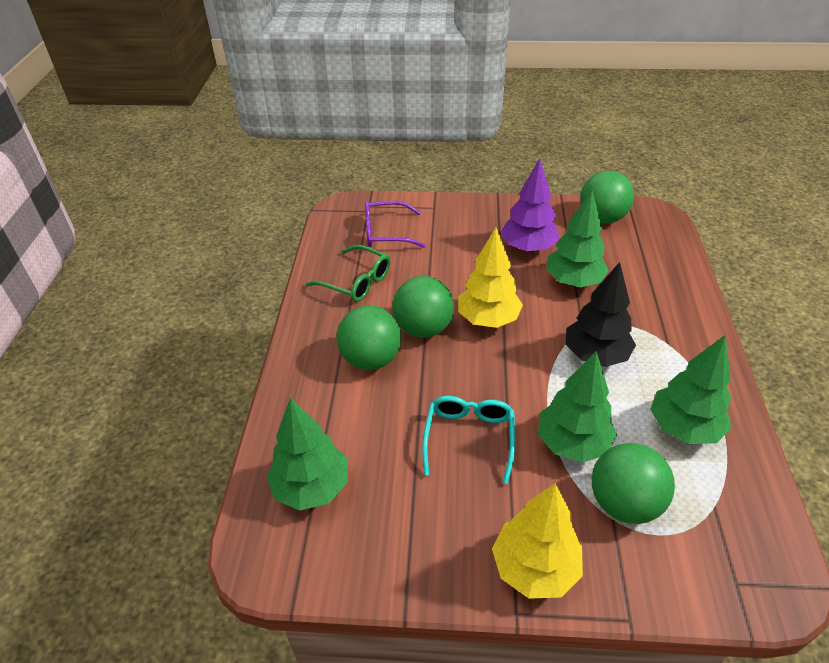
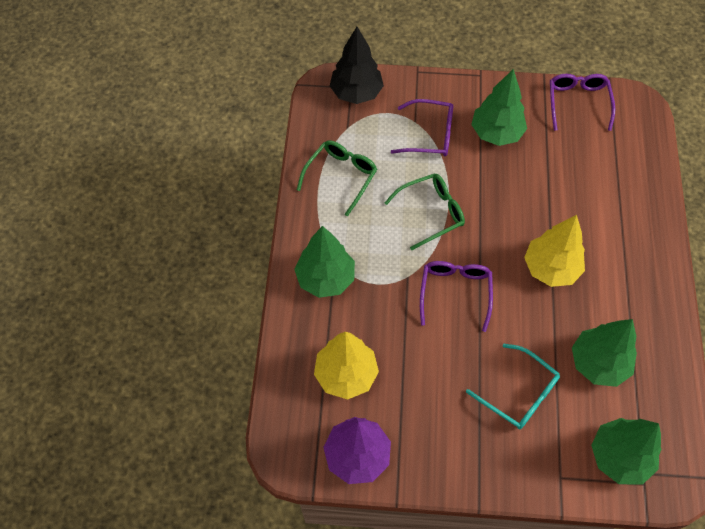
green ball: 4 -> 0
green glasses: 1 -> 2
purple glasses: 1 -> 3

